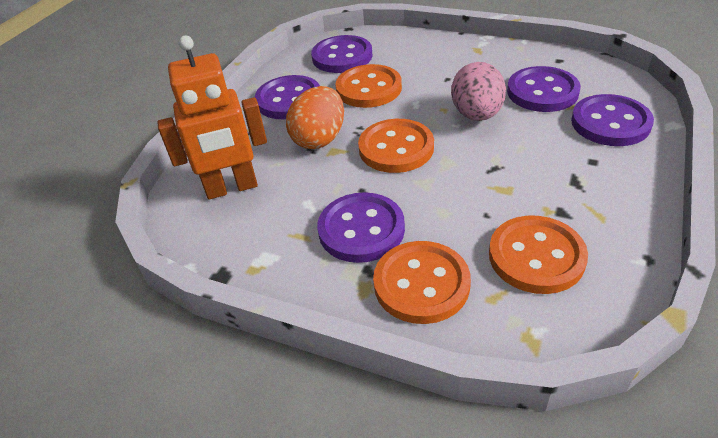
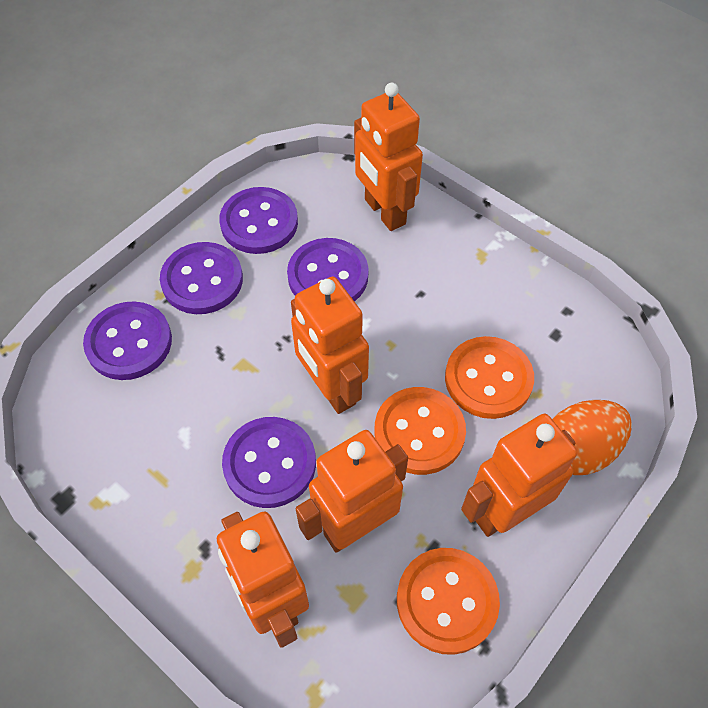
orange button: 4 -> 3
orange robot: 1 -> 5
pink egg: 1 -> 0

